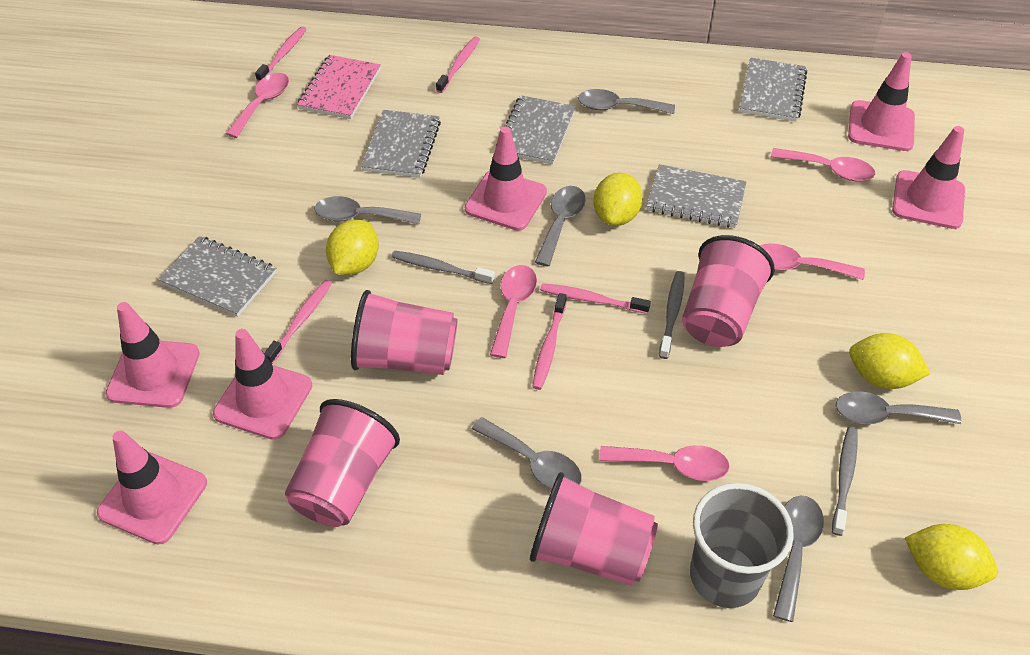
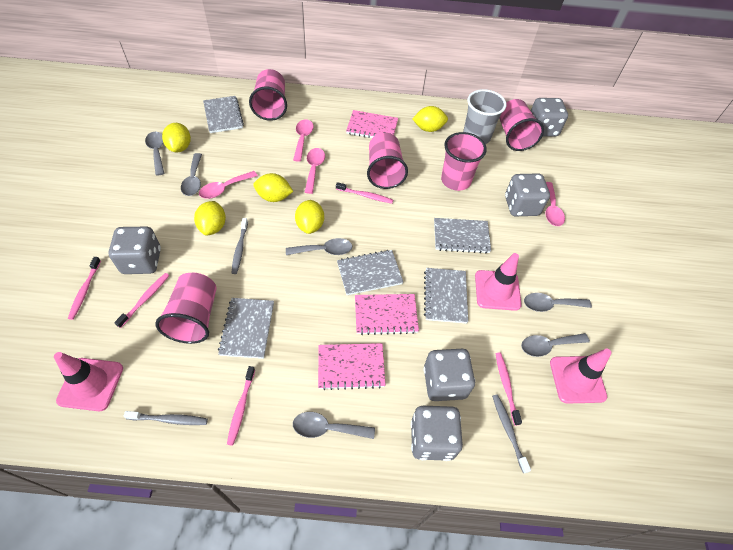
grey dice: 0 -> 5
pink cup: 4 -> 5
pink notebook: 1 -> 3
pink spoon: 5 -> 4
pink traffic cone: 6 -> 3
yellow lemon: 4 -> 5

